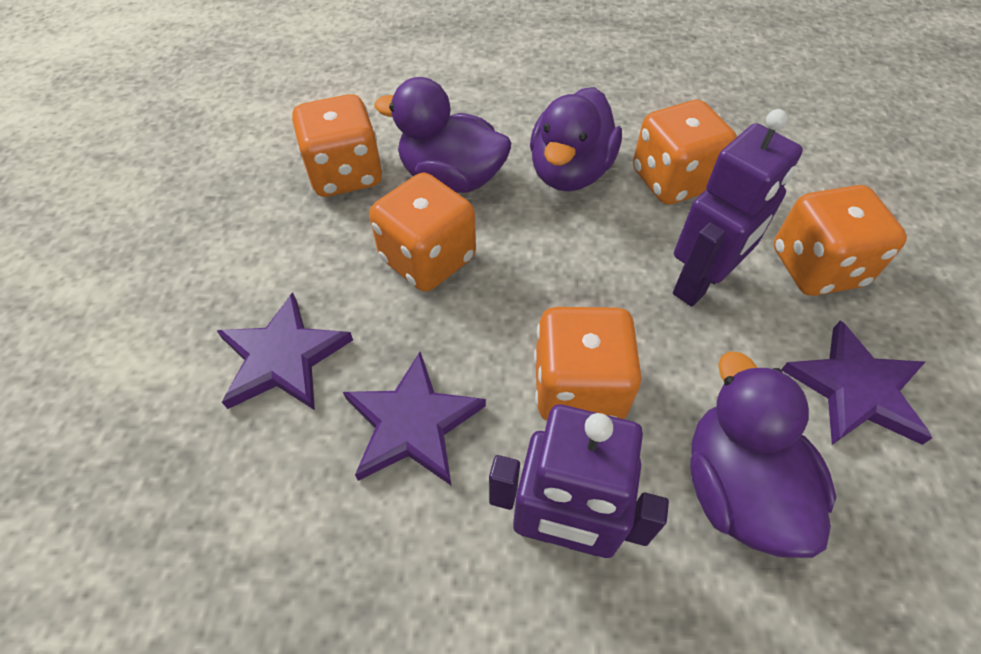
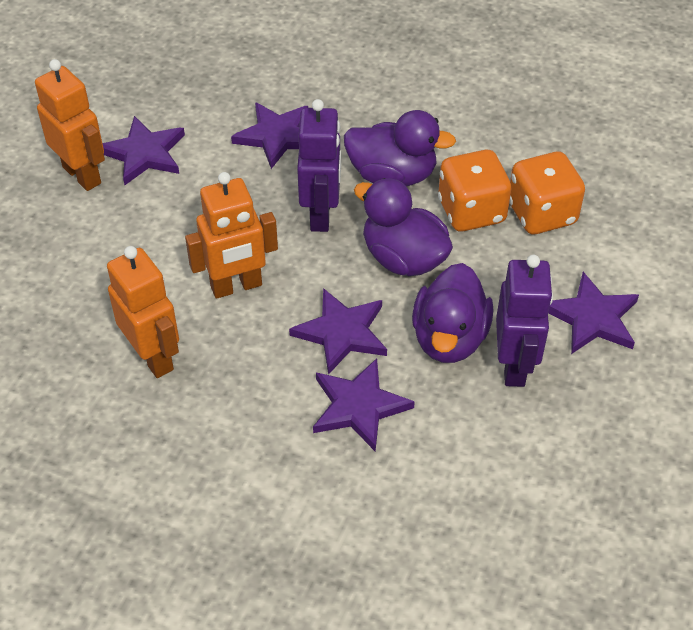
orange dice: 5 -> 2
orange robot: 0 -> 3
purple star: 3 -> 5

